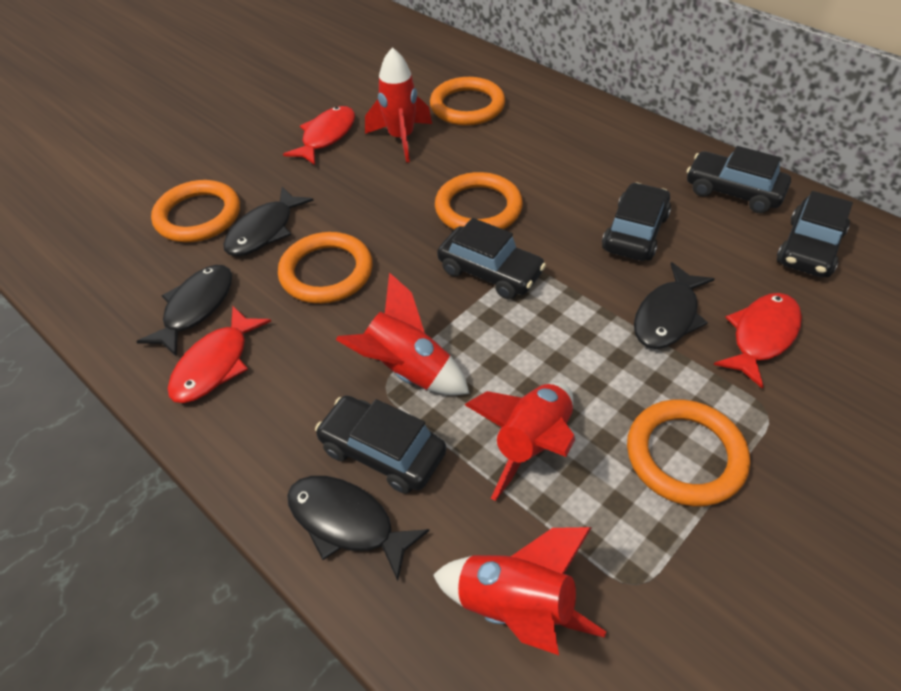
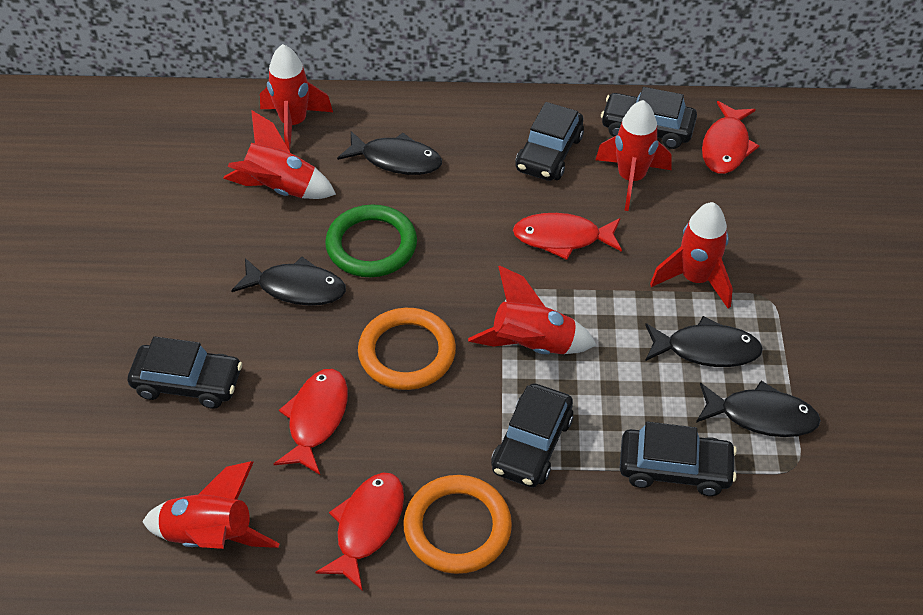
green ring: 0 -> 1
orange ring: 5 -> 2
red fish: 3 -> 4
red rocket: 4 -> 6

